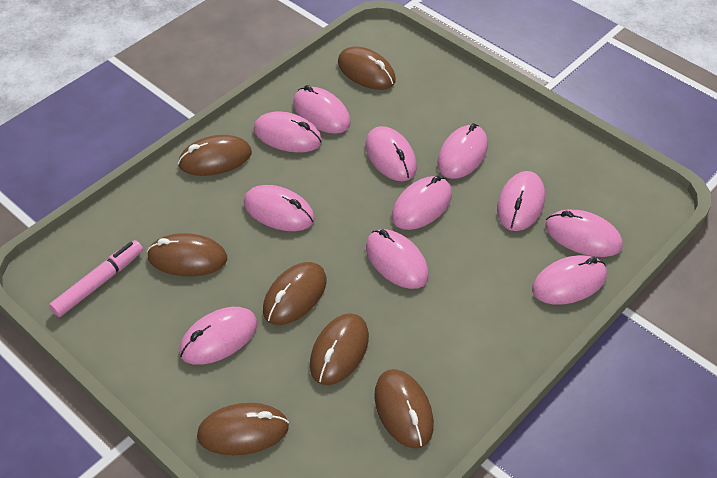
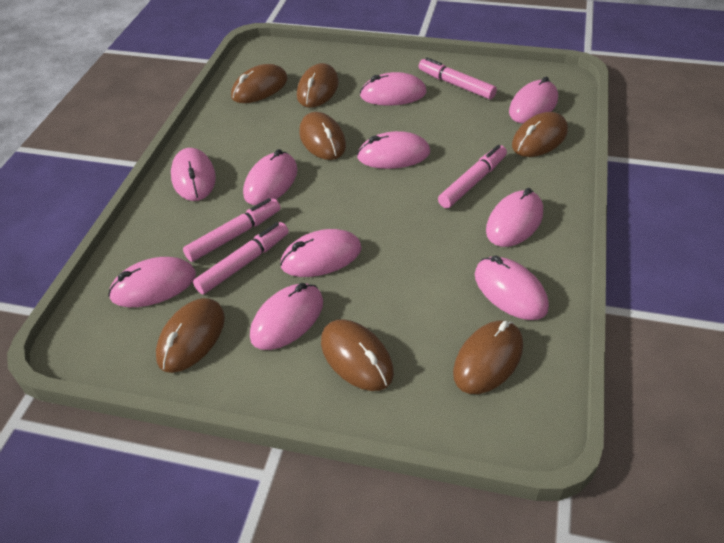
pink marker: 1 -> 4
pink mouse: 11 -> 10

